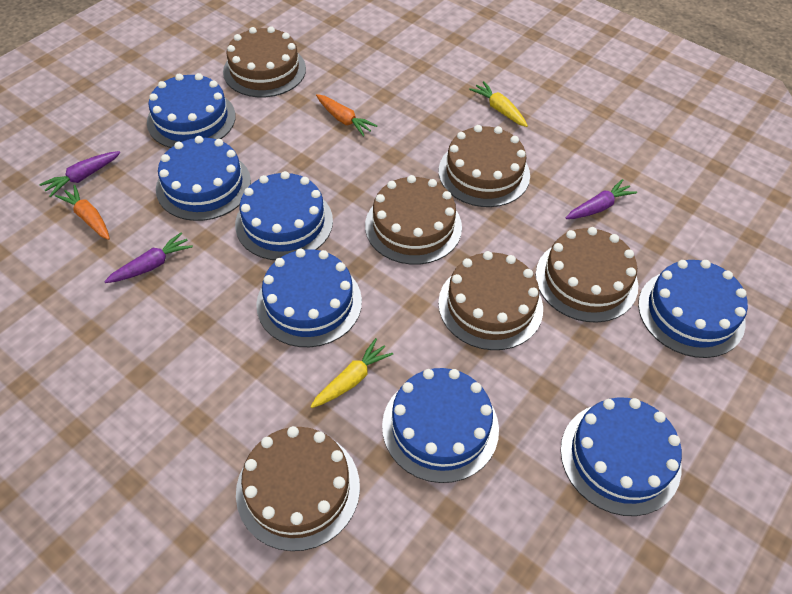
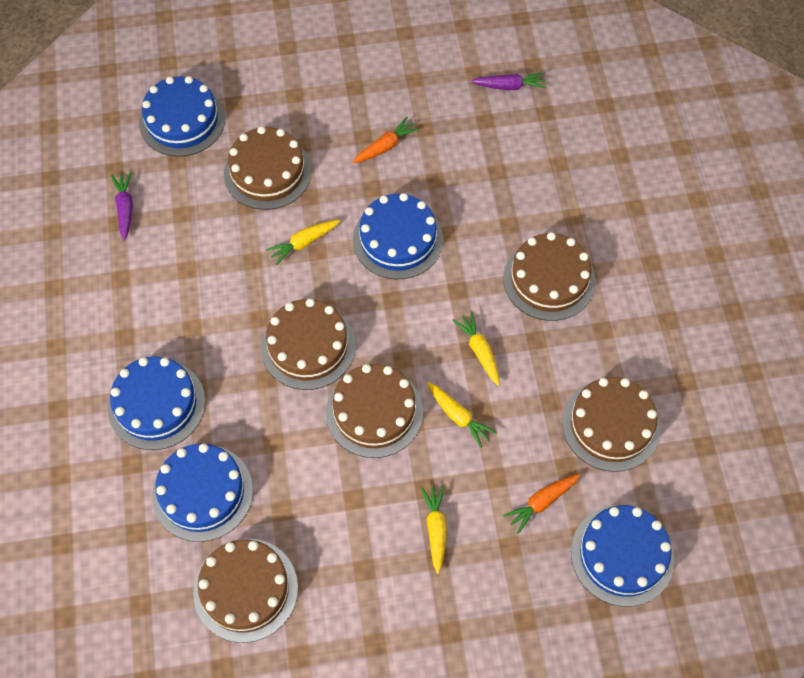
blue cake: 7 -> 5
purple carrot: 3 -> 2
yellow carrot: 2 -> 4

